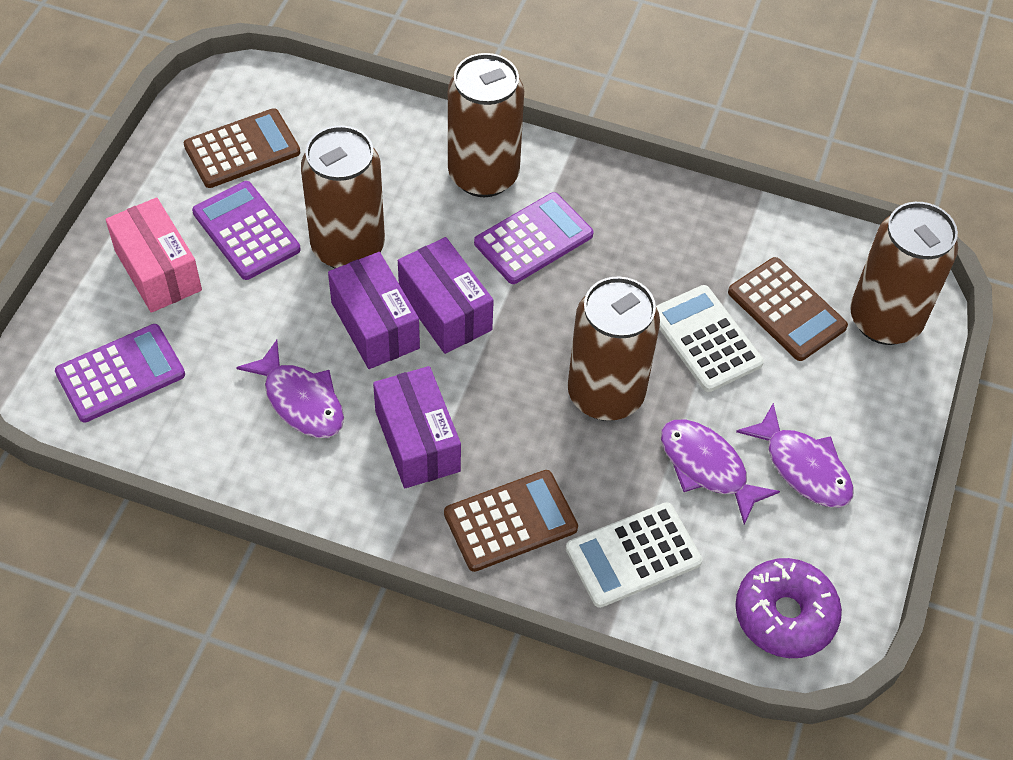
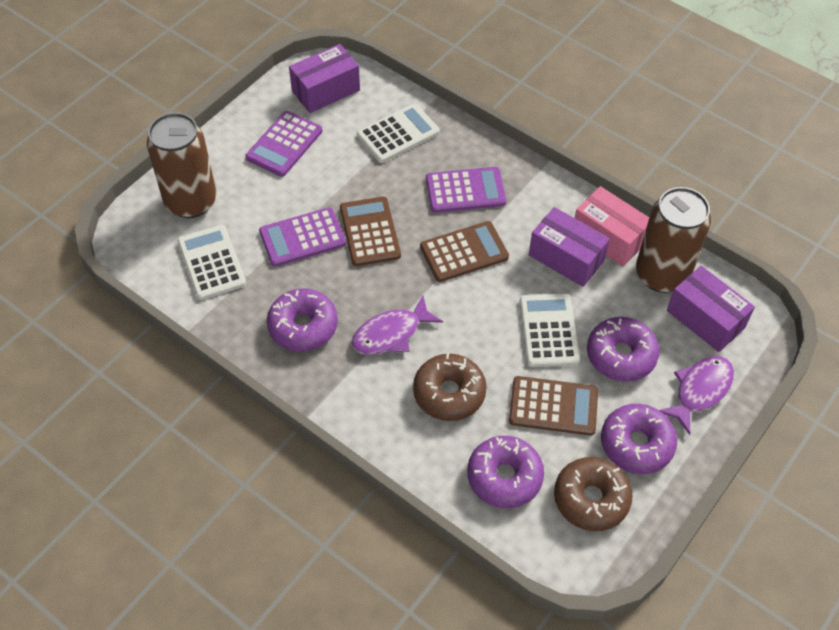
brown can: 4 -> 2
brown donut: 0 -> 2
purple donut: 1 -> 4
purple fish: 3 -> 2
white calculator: 2 -> 3

